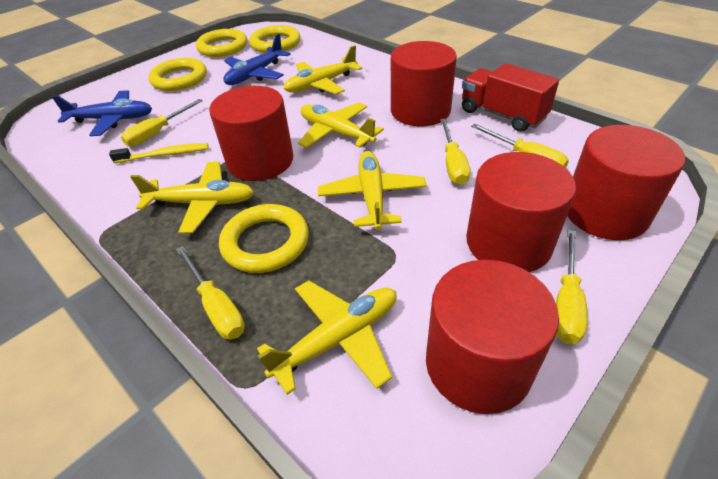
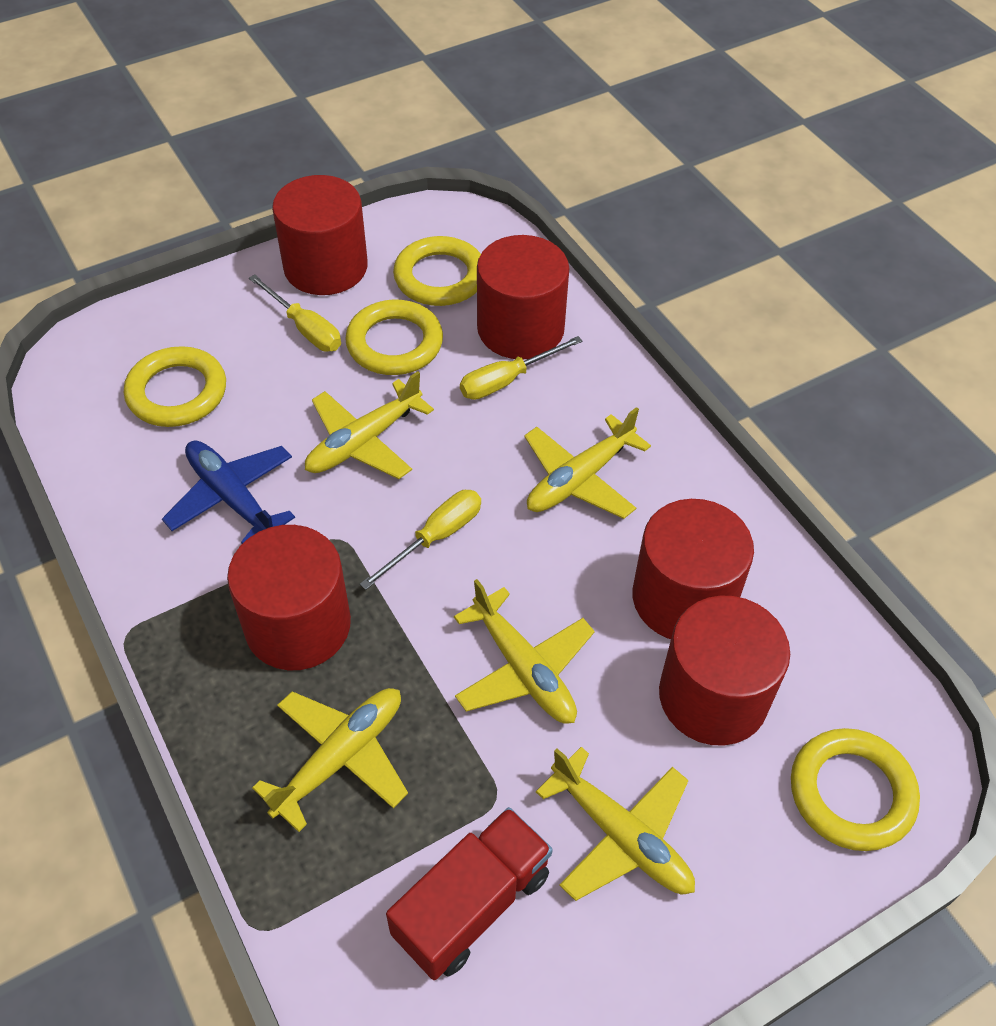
blue plane: 2 -> 1
yellow screwdriver: 5 -> 3
yellow toothbrush: 1 -> 0

